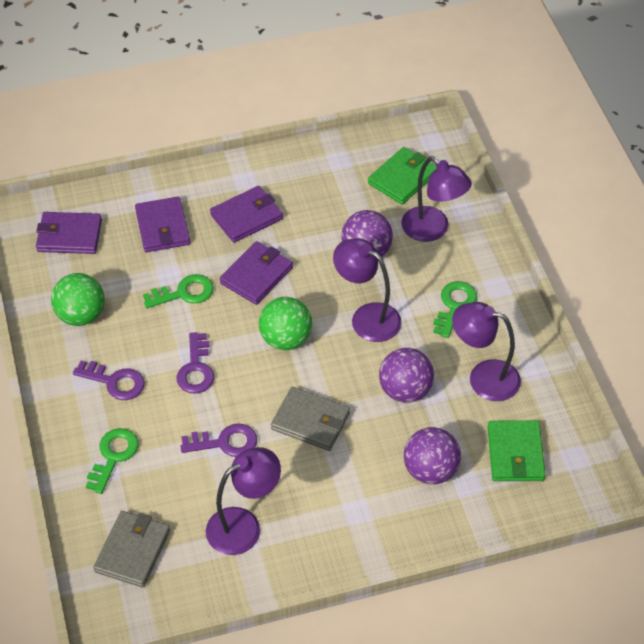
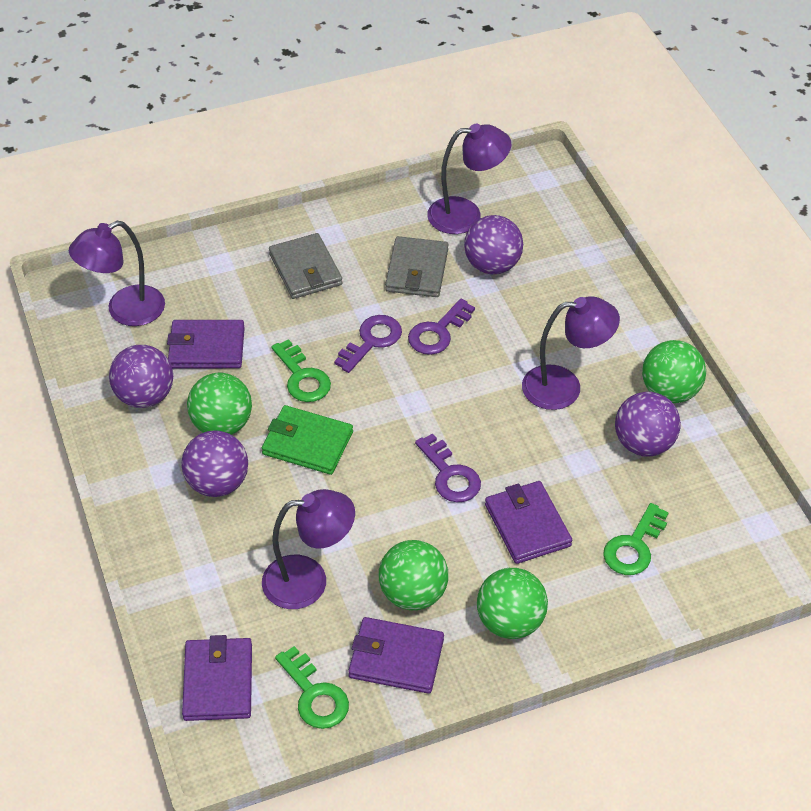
green ball: 2 -> 4
green wallet: 2 -> 1
purple ball: 3 -> 4

